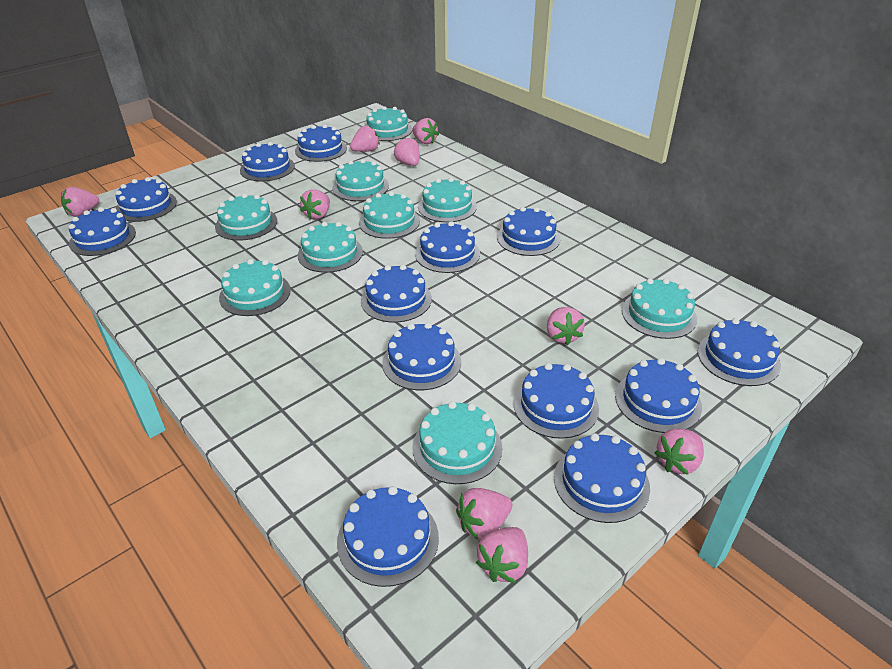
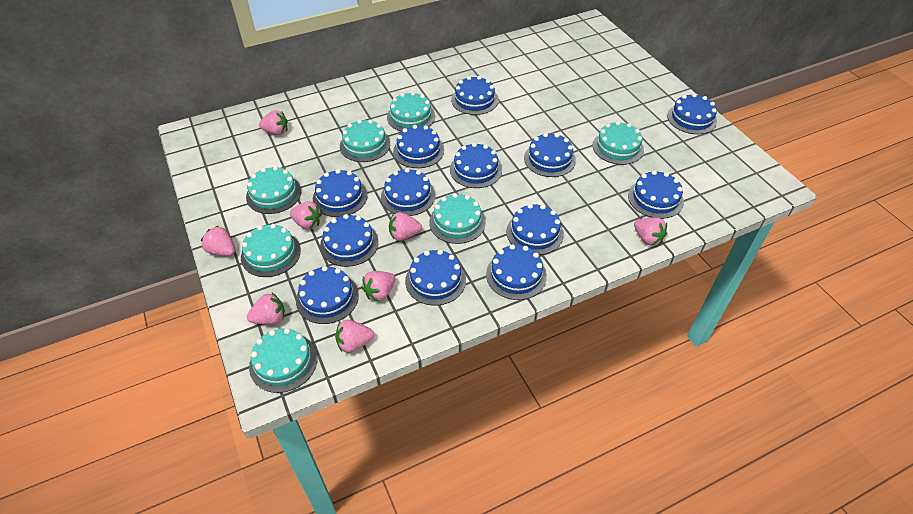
pink strawberry: 9 -> 8
turquoise cake: 9 -> 7

